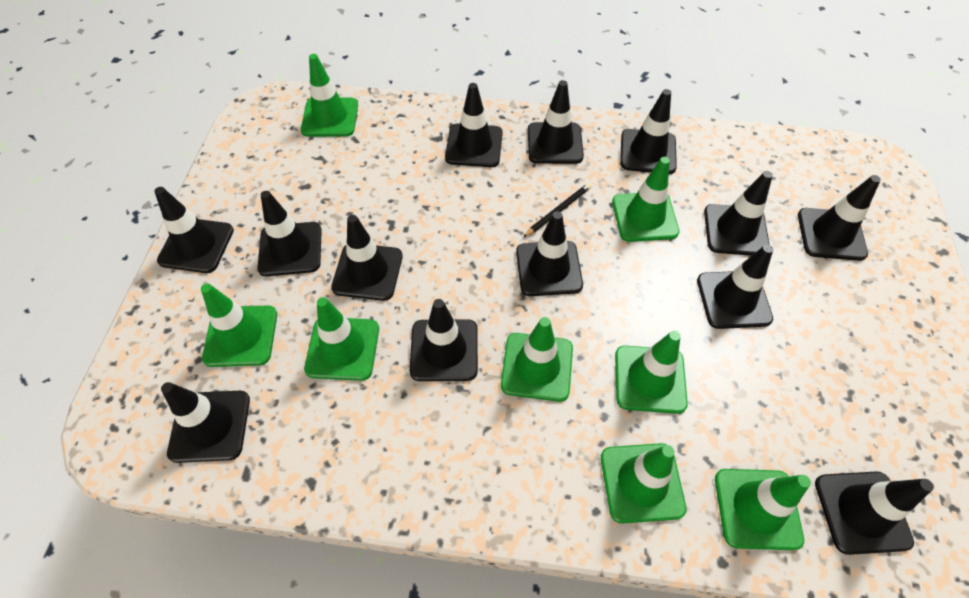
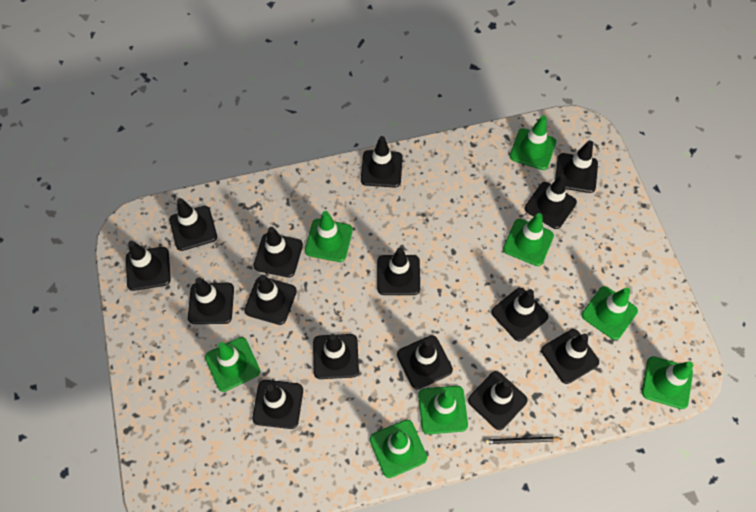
black traffic cone: 13 -> 15

